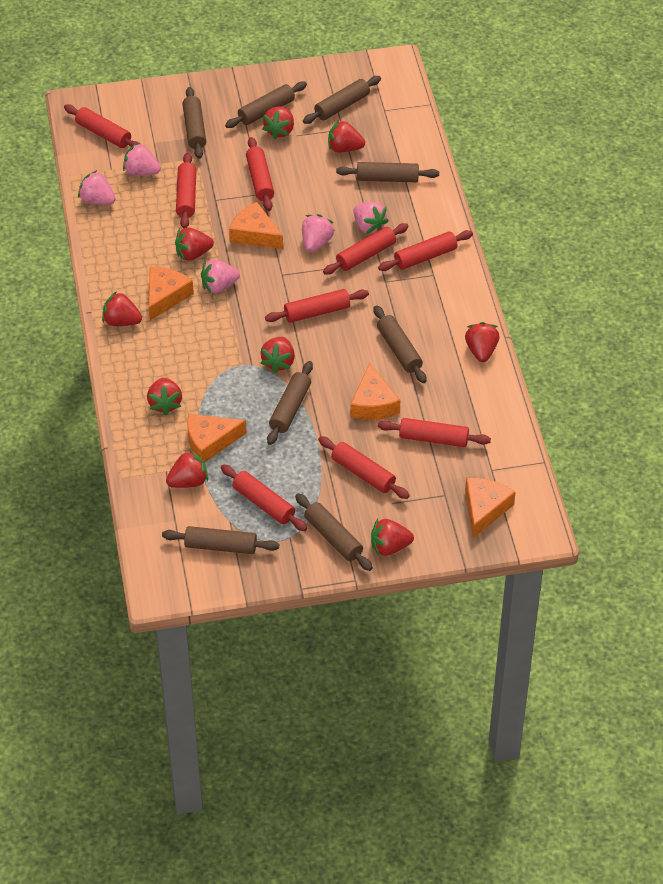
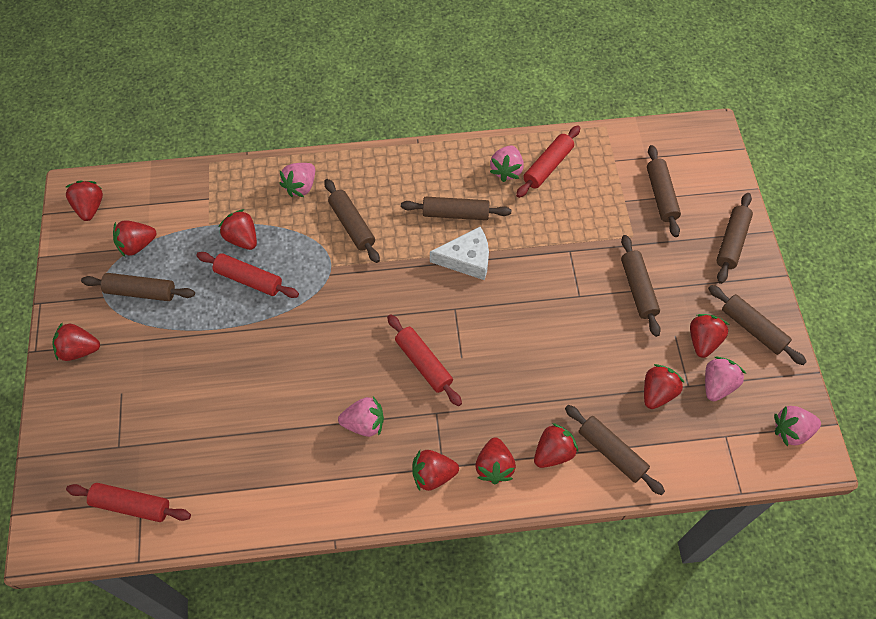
orange cheese: 5 -> 0
red rolling pin: 9 -> 4
white cheese: 0 -> 1

